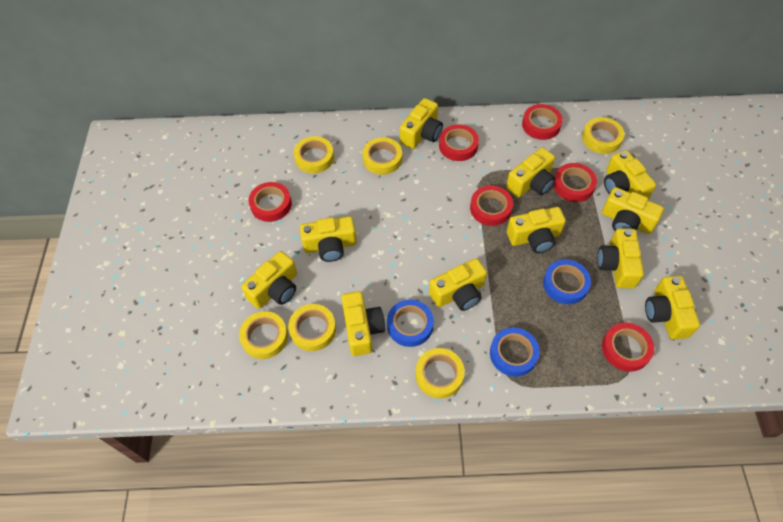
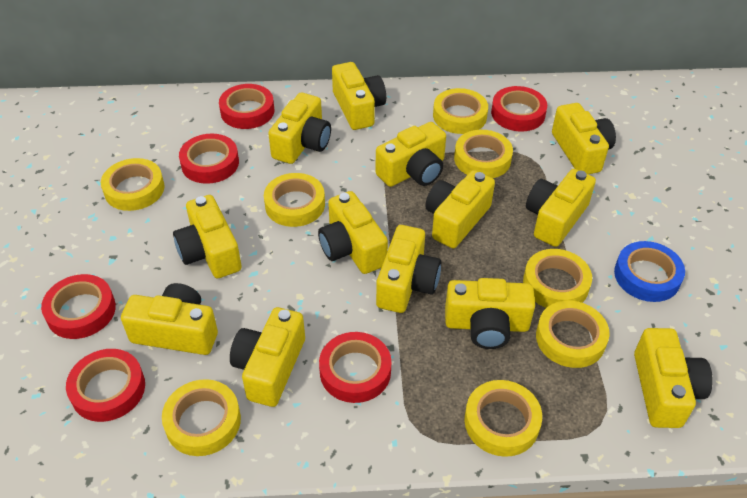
blue tape: 3 -> 1
yellow camera: 11 -> 13
yellow tape: 6 -> 8

